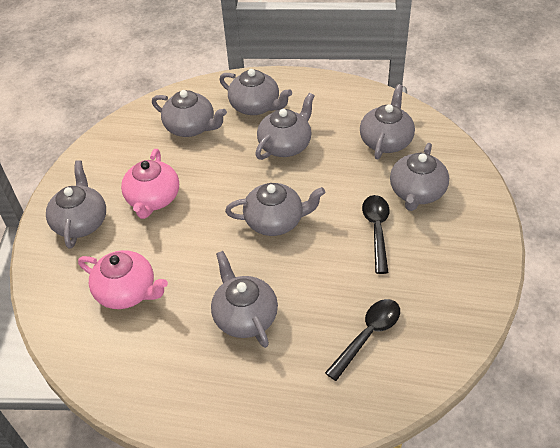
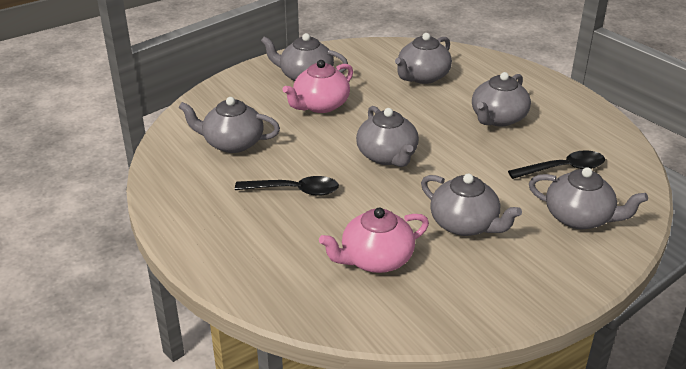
grey teapot: 8 -> 7

